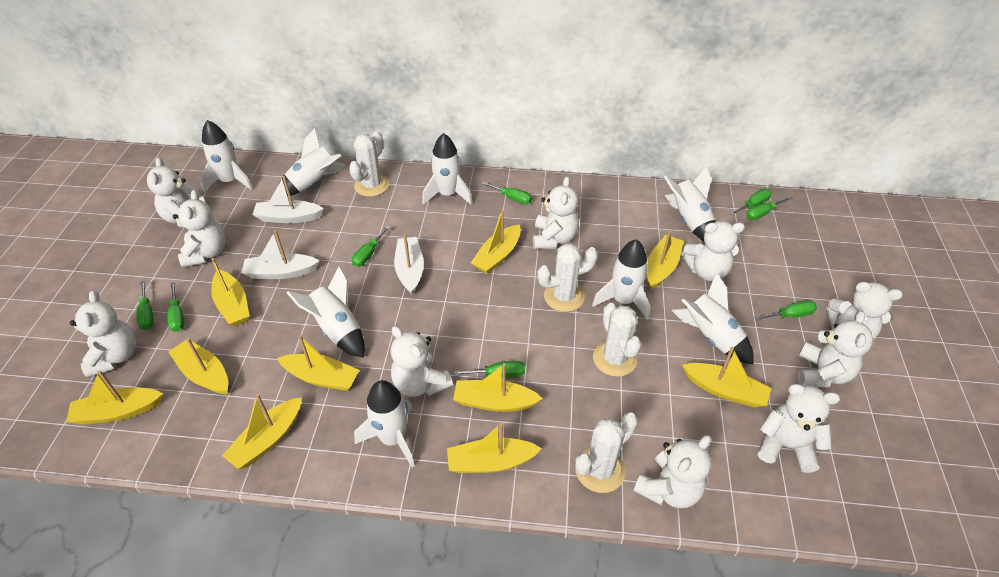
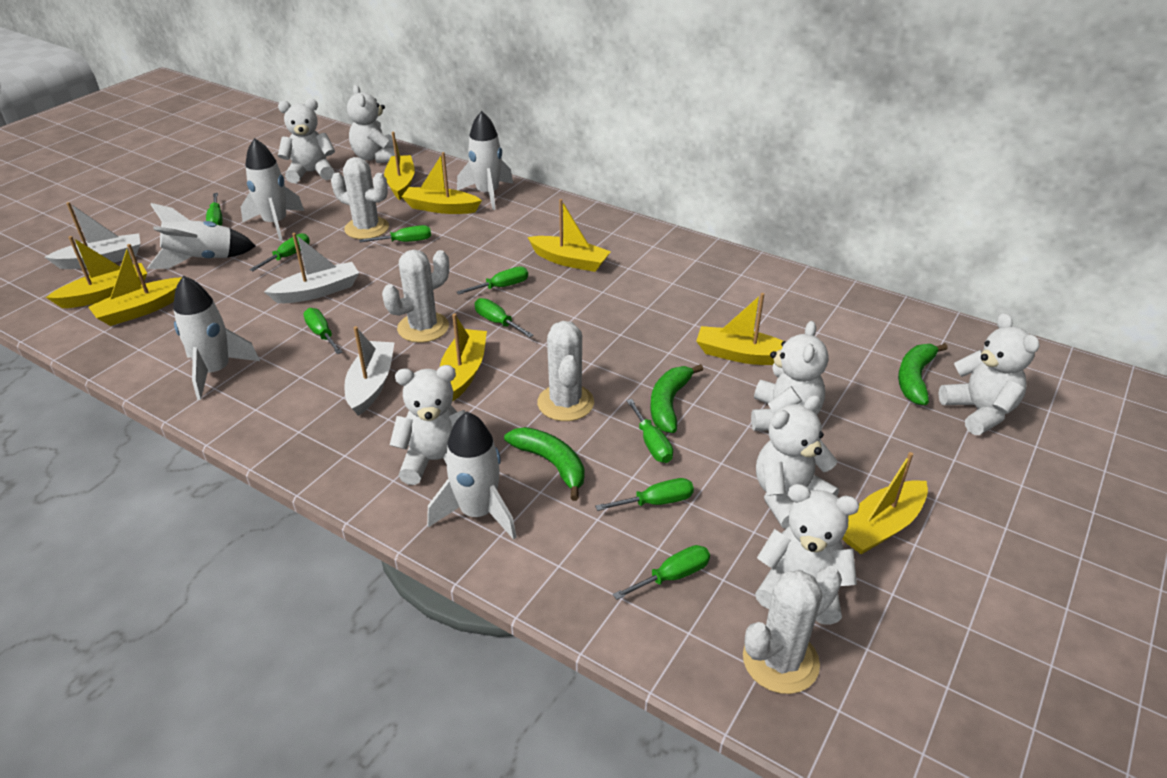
green banana: 0 -> 3
green screwdriver: 8 -> 9
white rocket: 8 -> 5
white teddy bear: 10 -> 7
yellow boat: 10 -> 8

